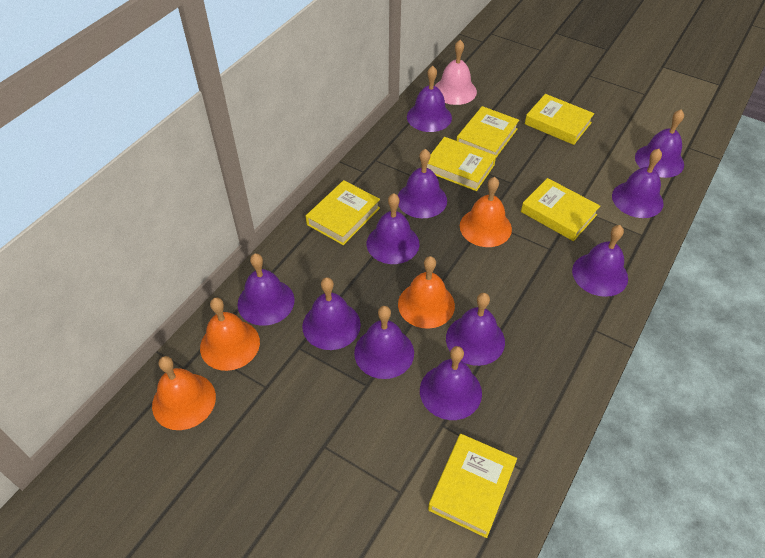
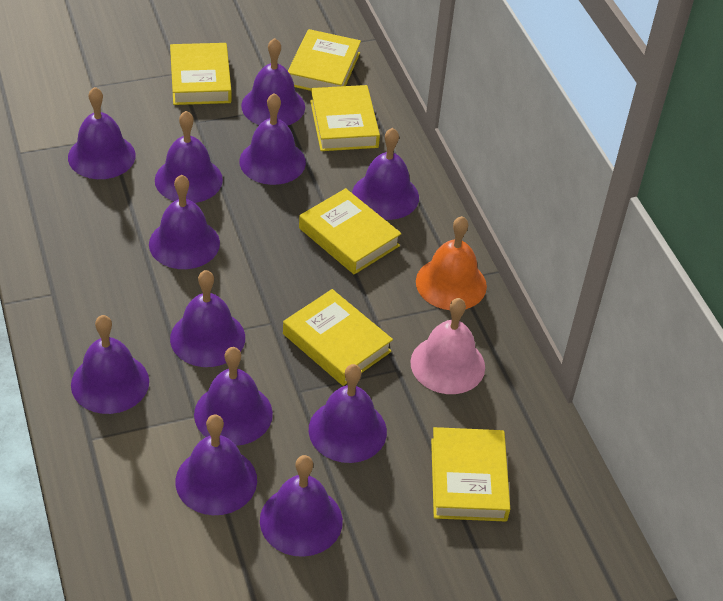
orange bell: 4 -> 1
purple bell: 11 -> 12

